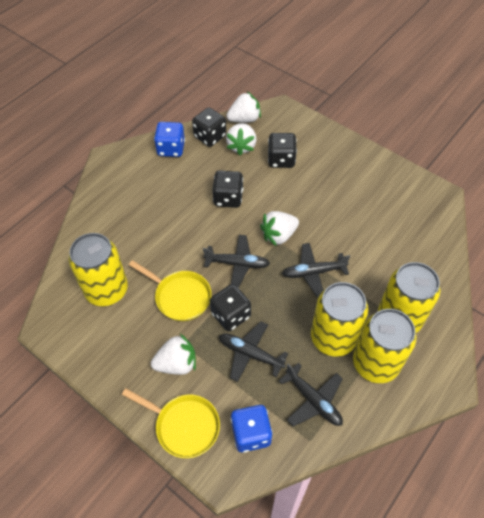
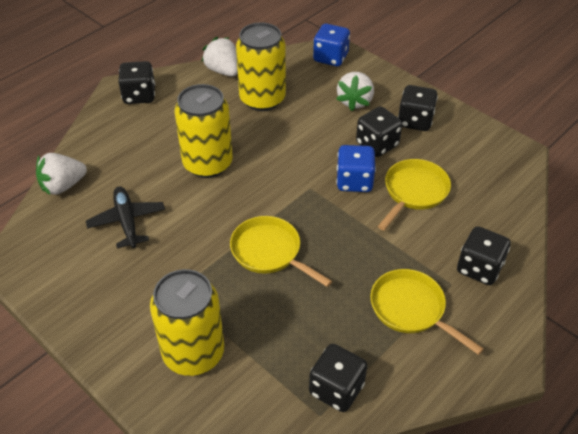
black dice: 4 -> 5
black plane: 4 -> 1
white strawberry: 4 -> 3
yellow can: 4 -> 3
yellow pan: 2 -> 3

